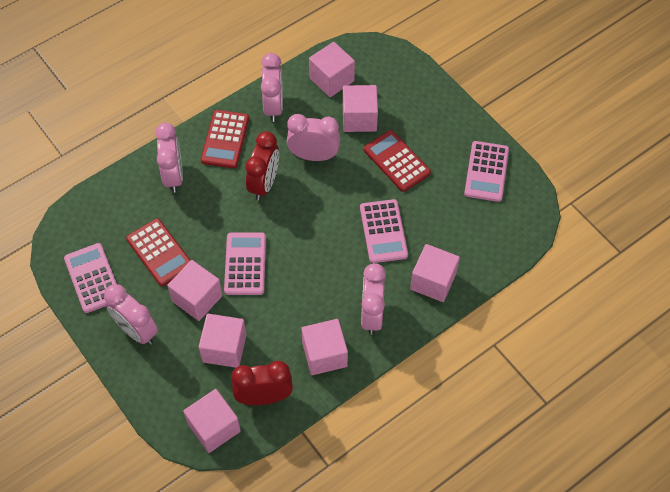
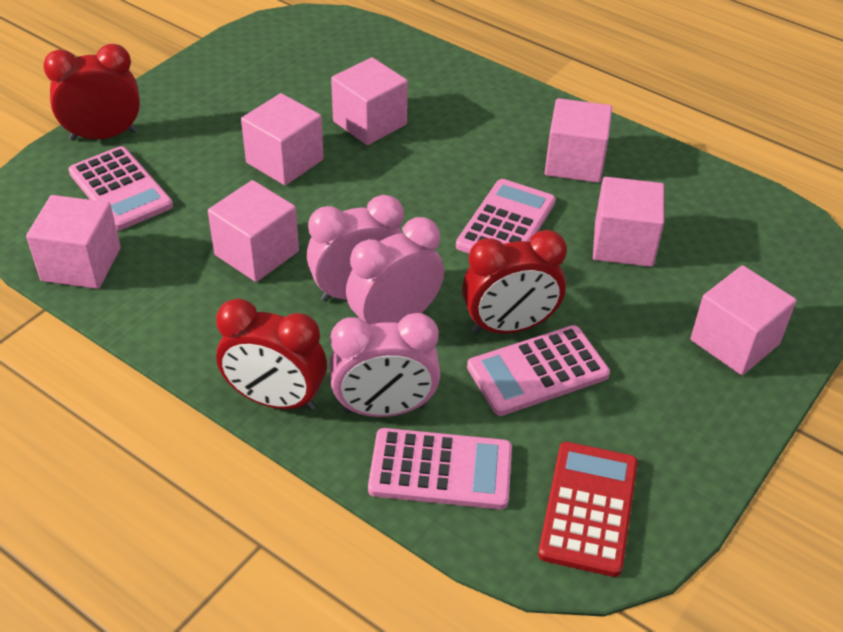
pink clock: 5 -> 3
red calculator: 3 -> 1
red clock: 2 -> 3

